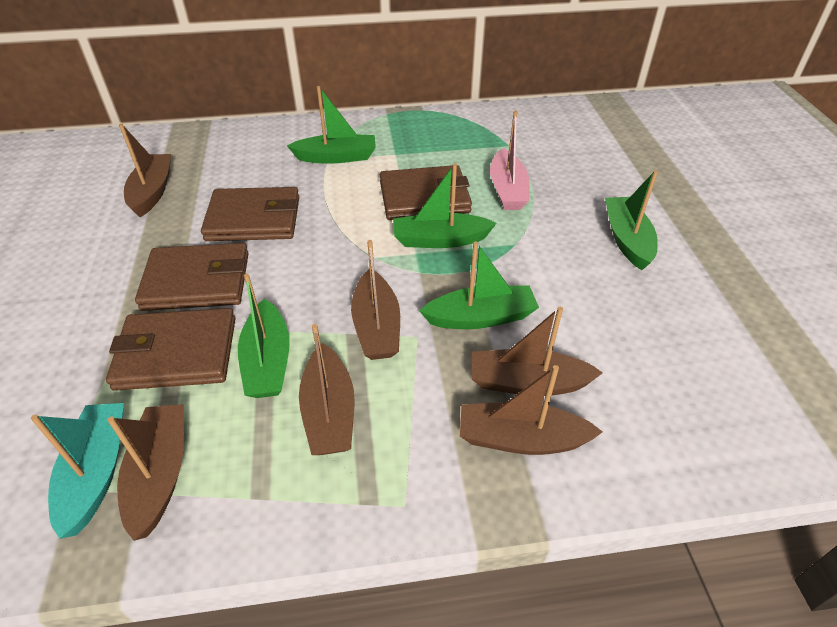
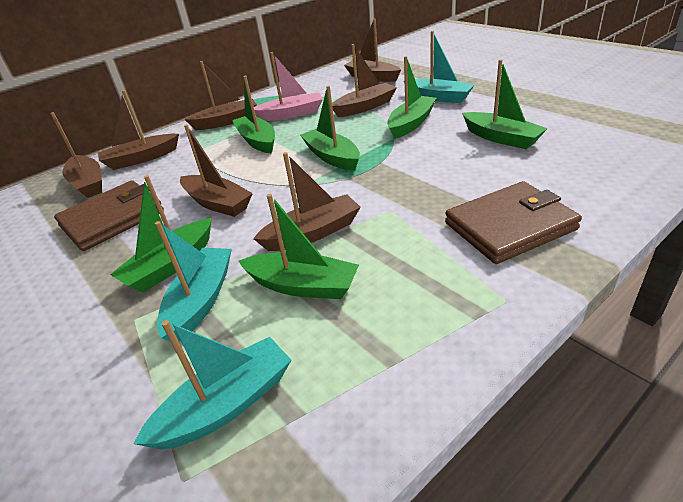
brown boat: 6 -> 7
brown wallet: 4 -> 2
green boat: 5 -> 6
turquoise boat: 1 -> 3

